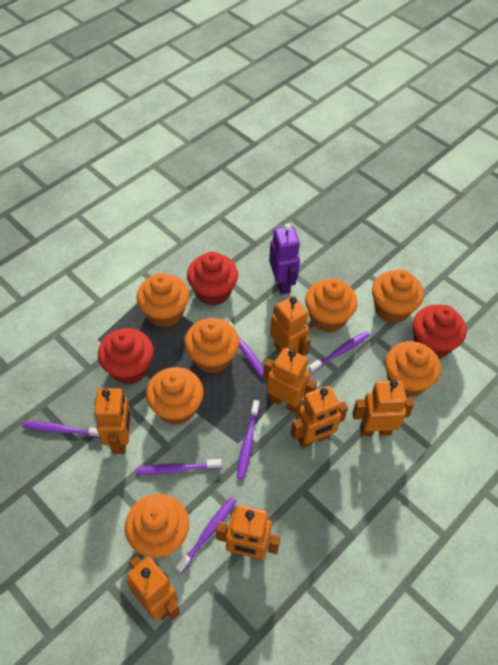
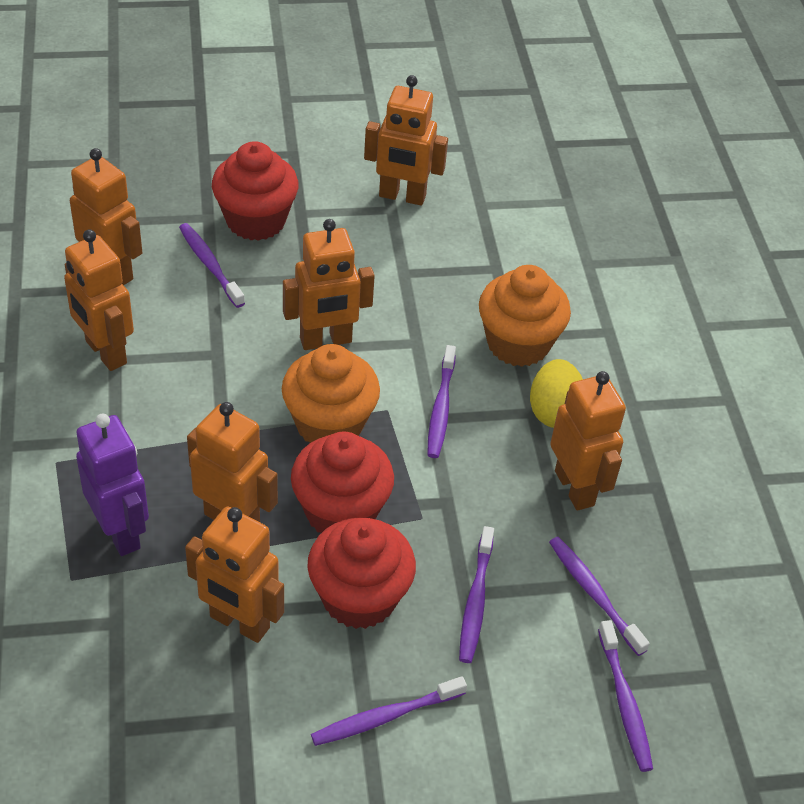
orange cupcake: 7 -> 2
yellow egg: 0 -> 1

